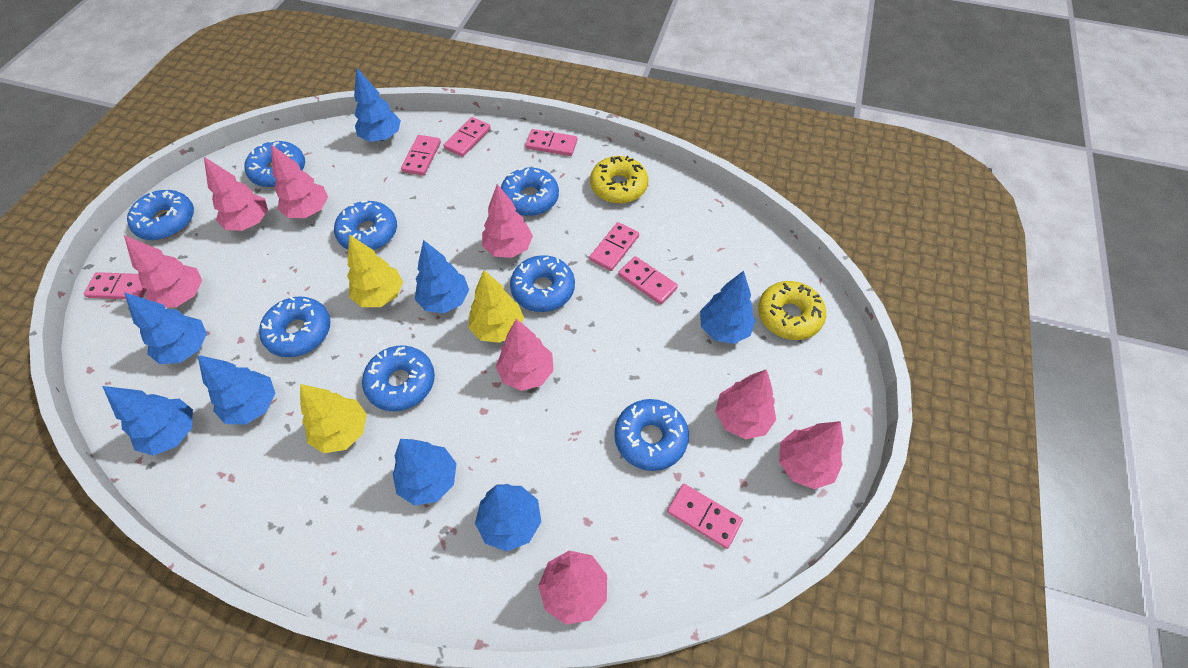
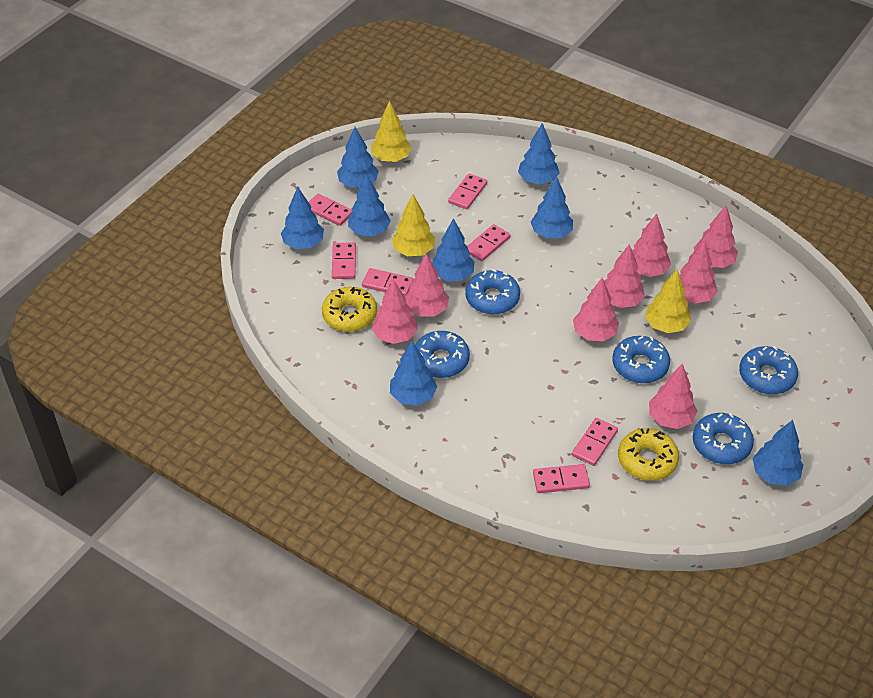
blue donut: 8 -> 5

